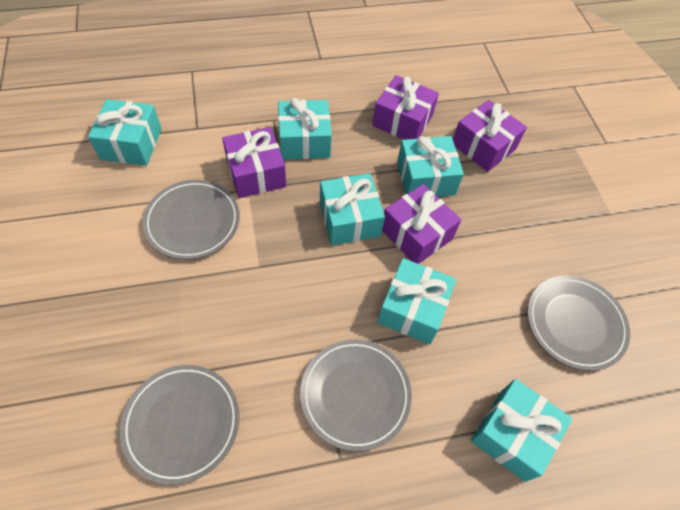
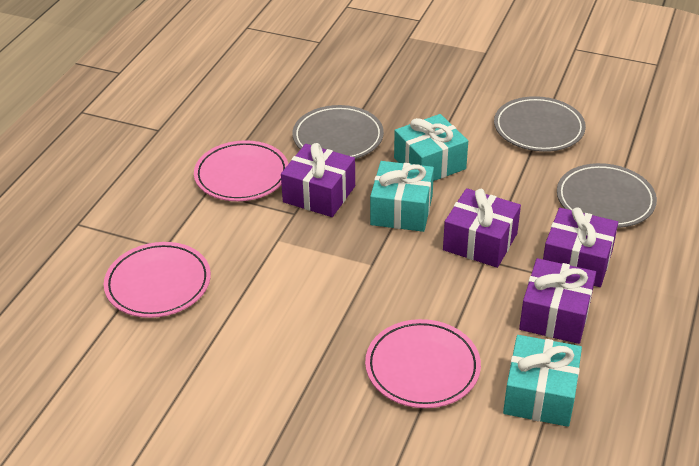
grey plate: 4 -> 3
pink plate: 0 -> 3
turquoise gift: 6 -> 3

